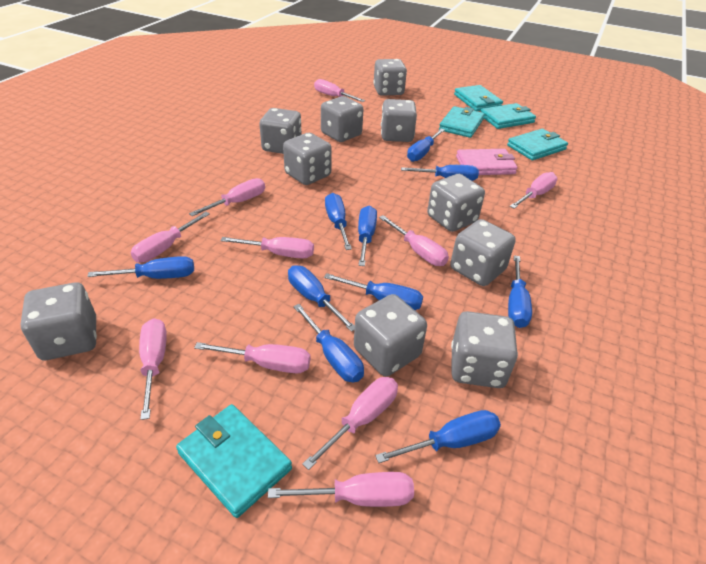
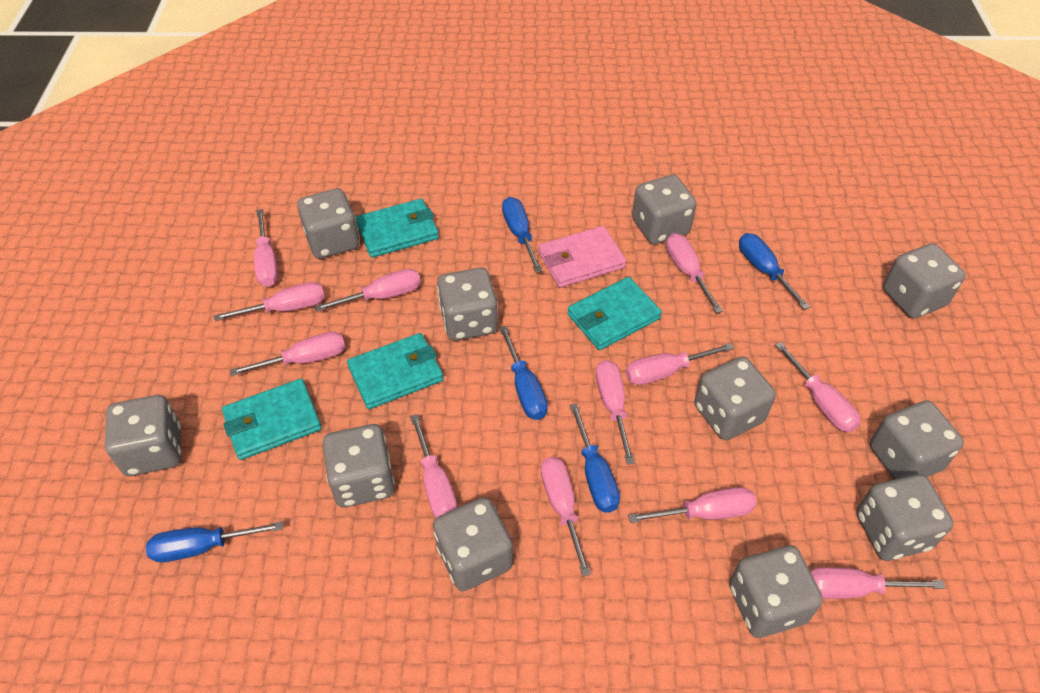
blue screwdriver: 10 -> 5
grey dice: 10 -> 11
pink screwdriver: 10 -> 12
turquoise wallet: 5 -> 4

